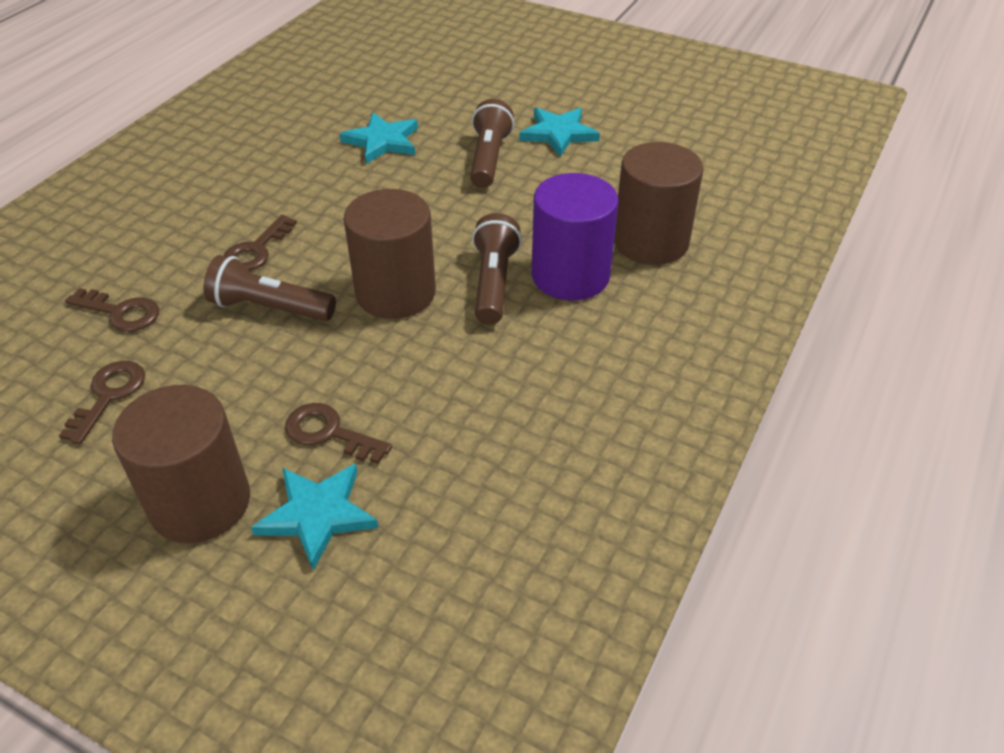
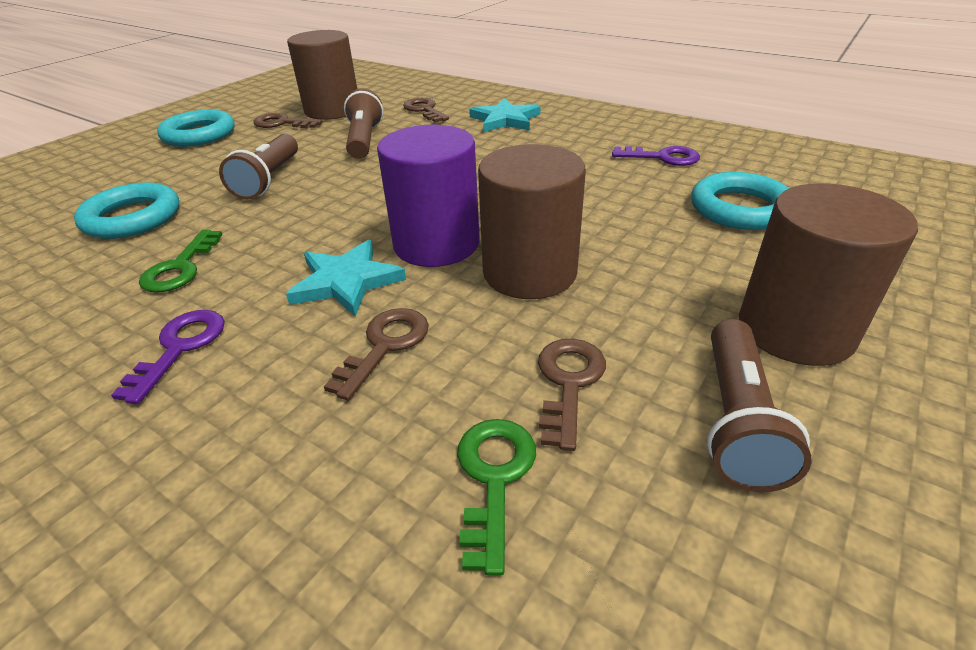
green key: 0 -> 2
purple key: 0 -> 2
turquoise ring: 0 -> 3
turquoise star: 3 -> 2

